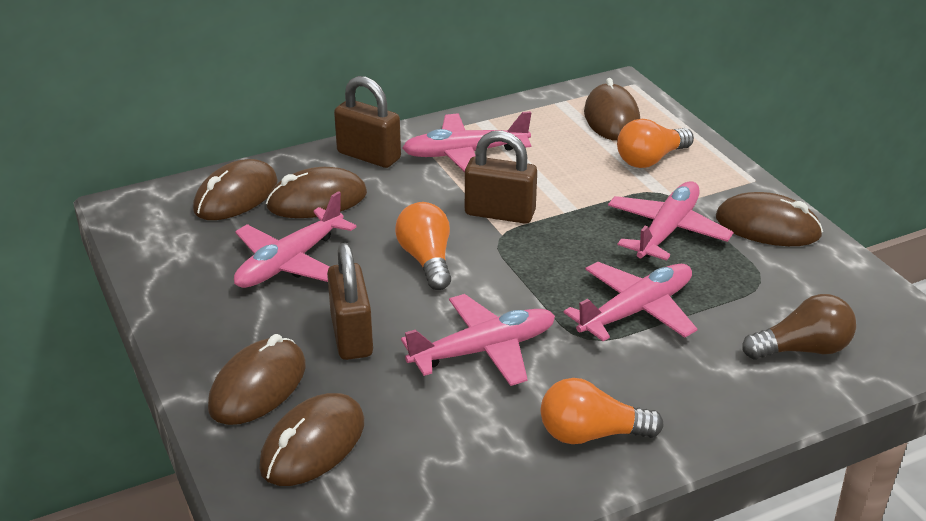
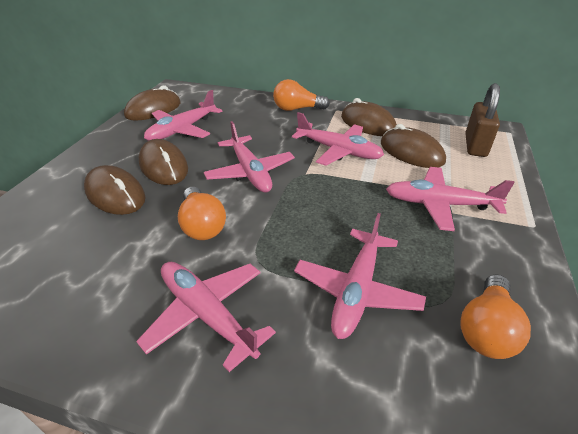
brown light bulb: 1 -> 0
brown mouse: 6 -> 5
brown padlock: 3 -> 1
pink plane: 5 -> 6

